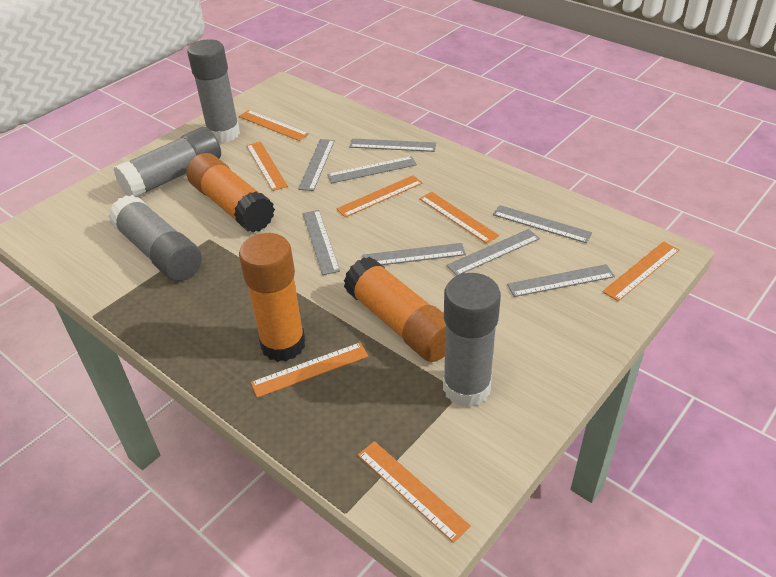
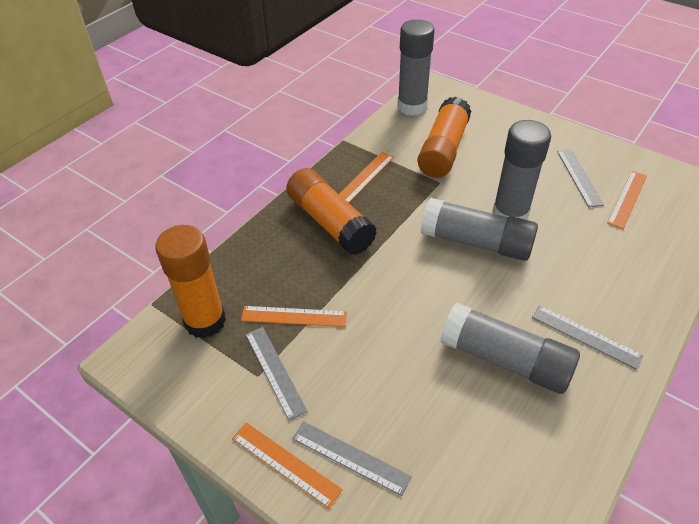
grey ruler: 8 -> 4
orange ruler: 7 -> 4

